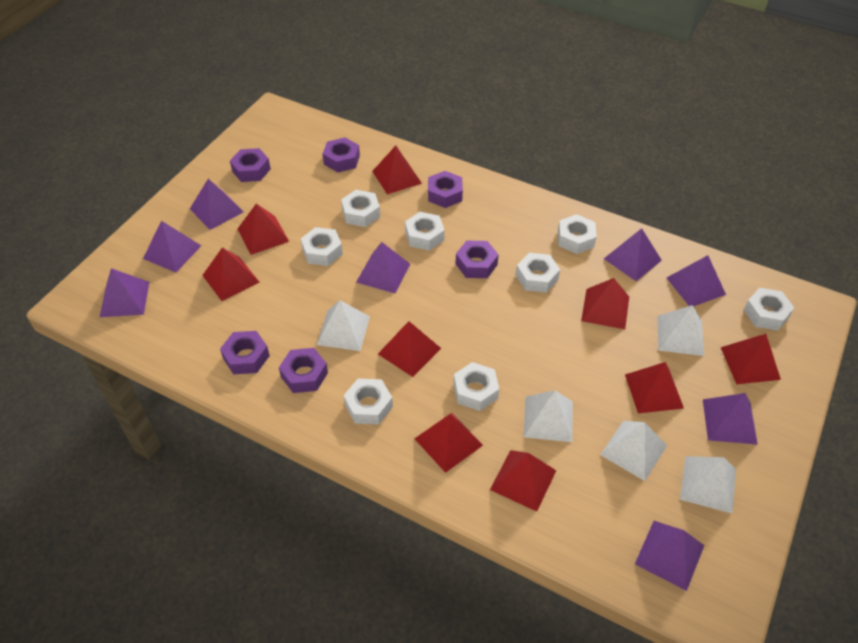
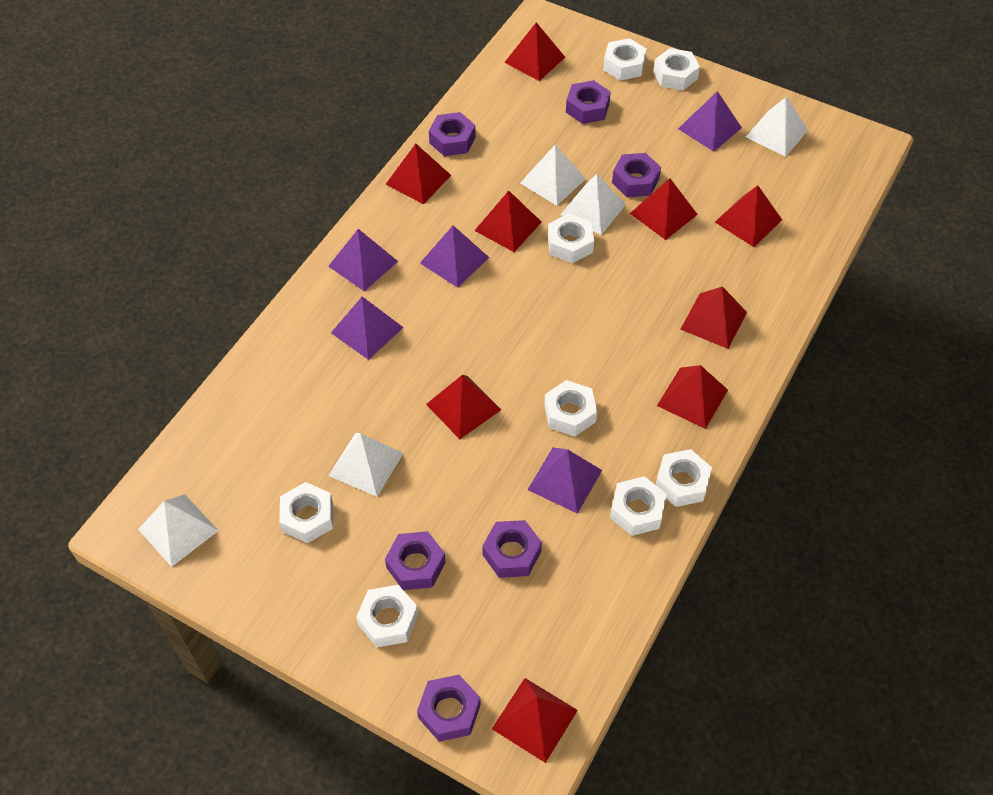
purple pyramid: 8 -> 5

